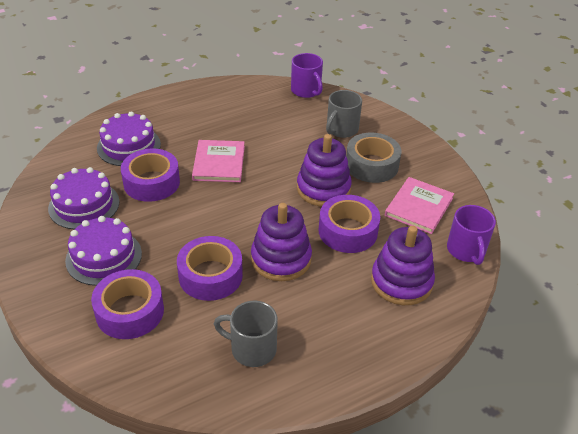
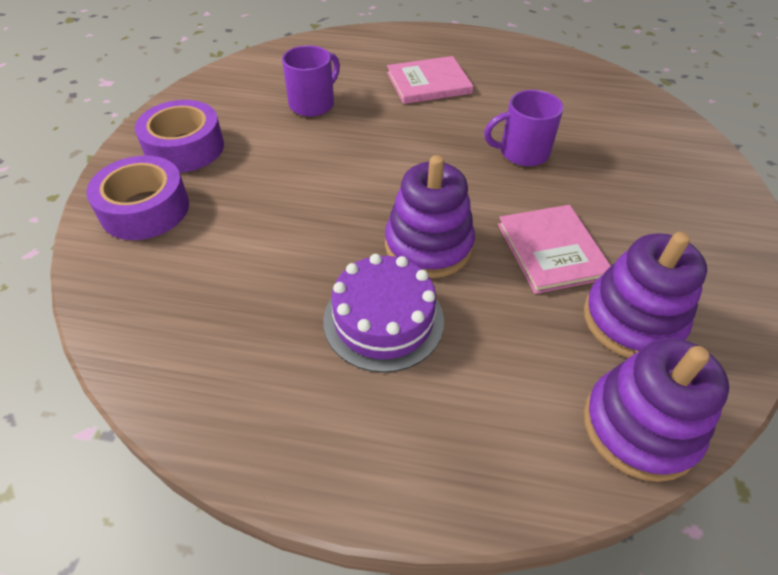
grey mug: 2 -> 0
grey tape: 1 -> 0
purple cake: 3 -> 1
purple tape: 4 -> 2

